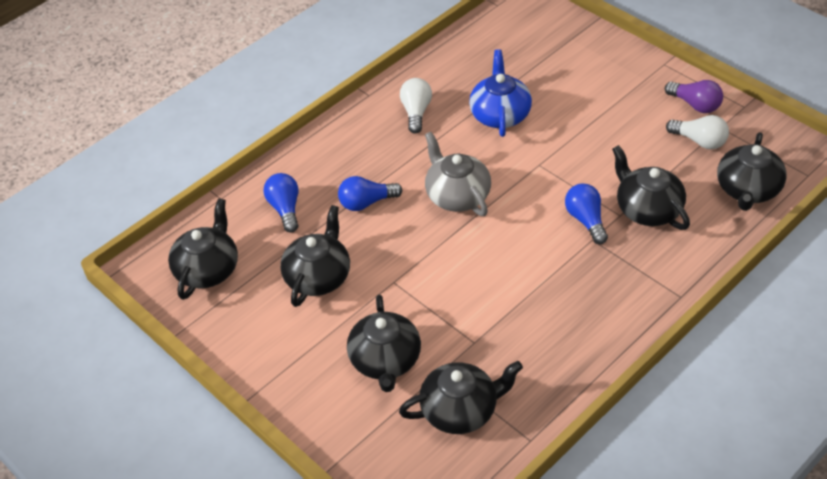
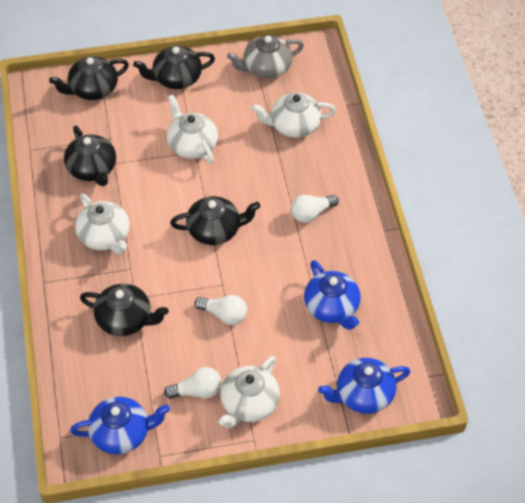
black teapot: 6 -> 5
blue light bulb: 3 -> 0
blue teapot: 1 -> 3
purple light bulb: 1 -> 0
white light bulb: 2 -> 3
white teapot: 0 -> 4

